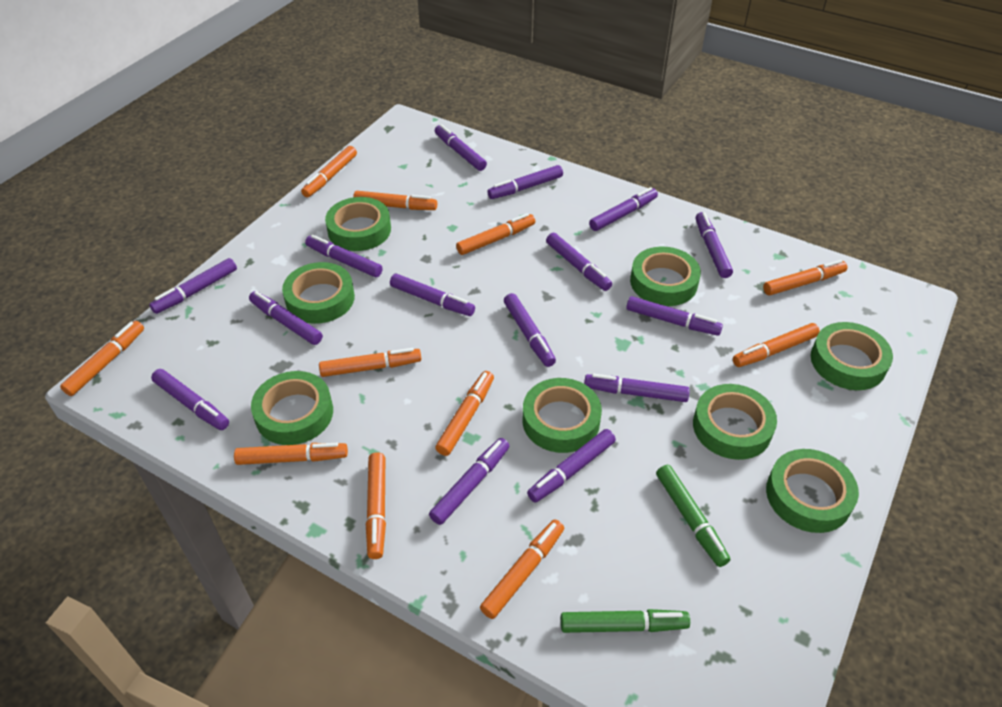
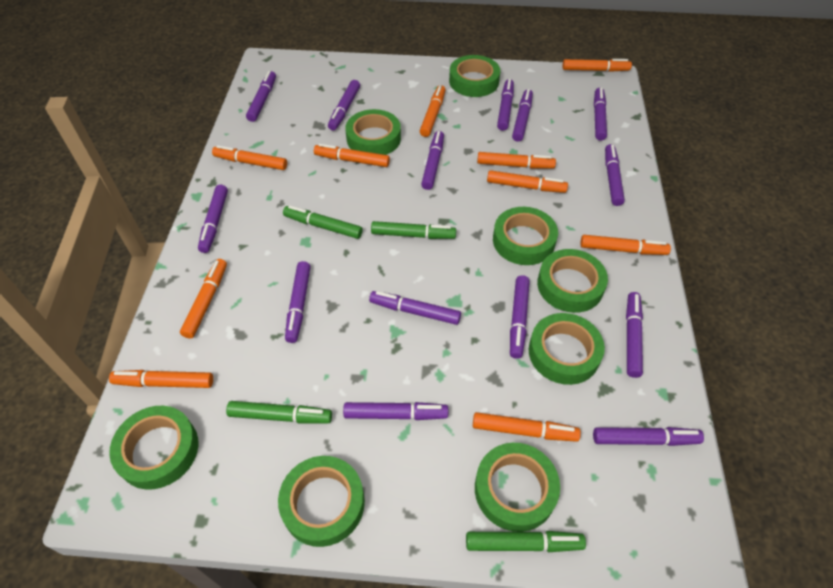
green marker: 2 -> 4
orange marker: 11 -> 10
purple marker: 15 -> 14

